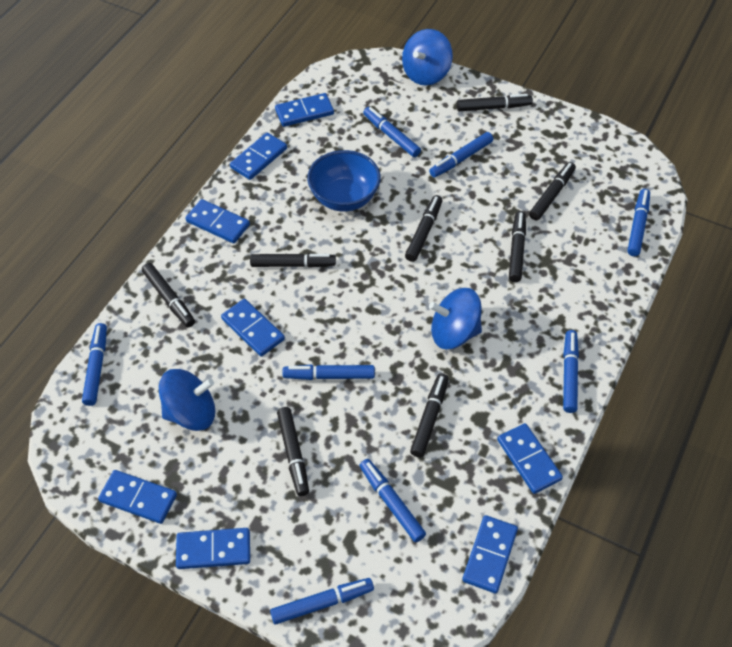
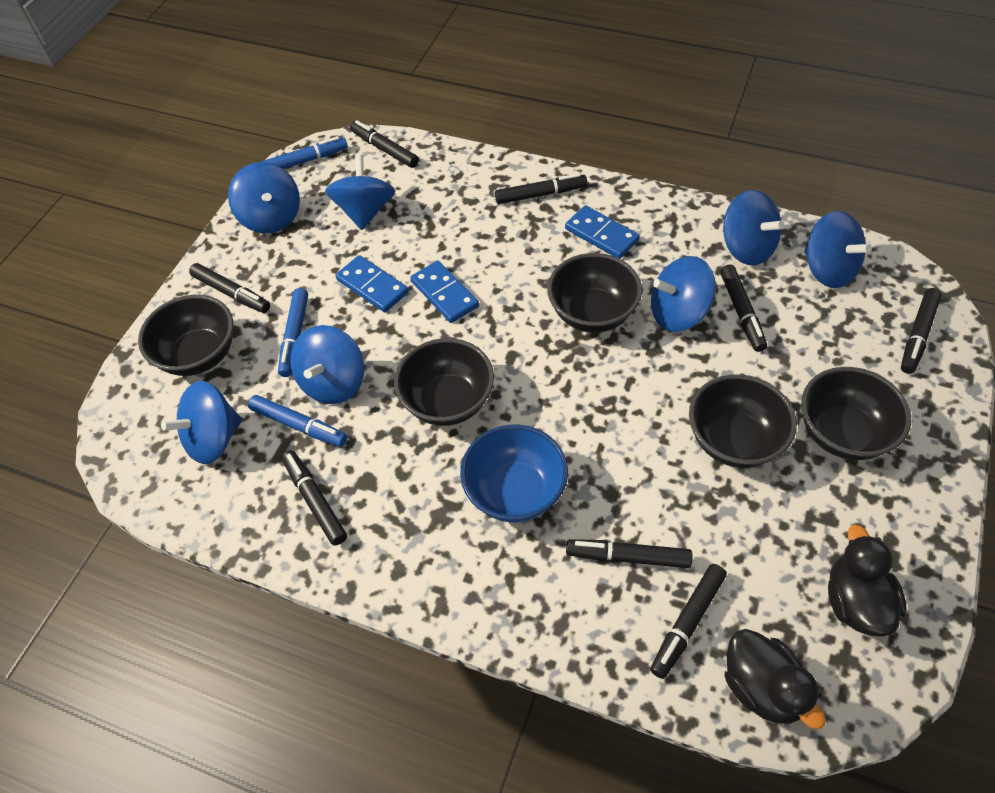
black bowl: 0 -> 5
black duck: 0 -> 2
blue domino: 8 -> 3
blue marker: 8 -> 3
blue spinning top: 3 -> 7

